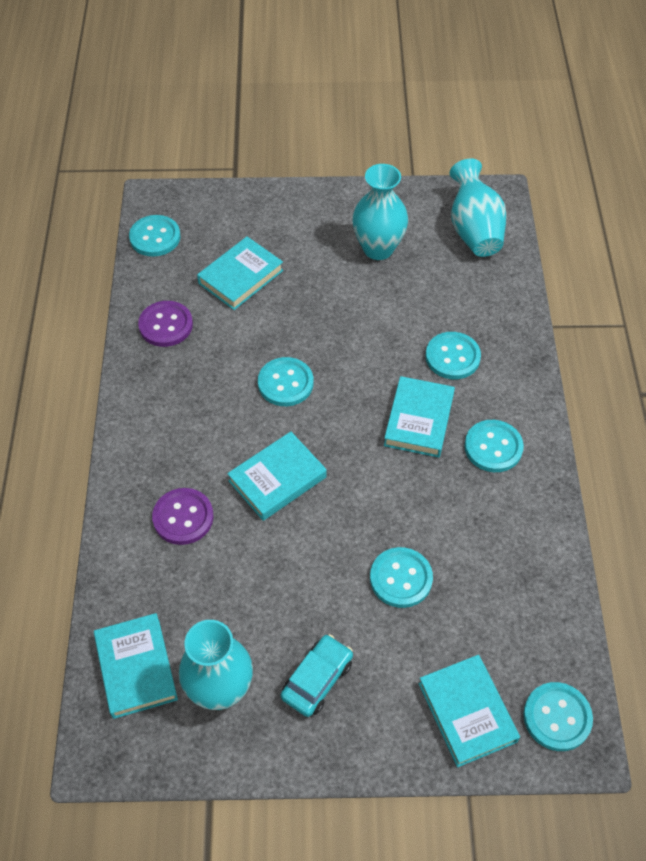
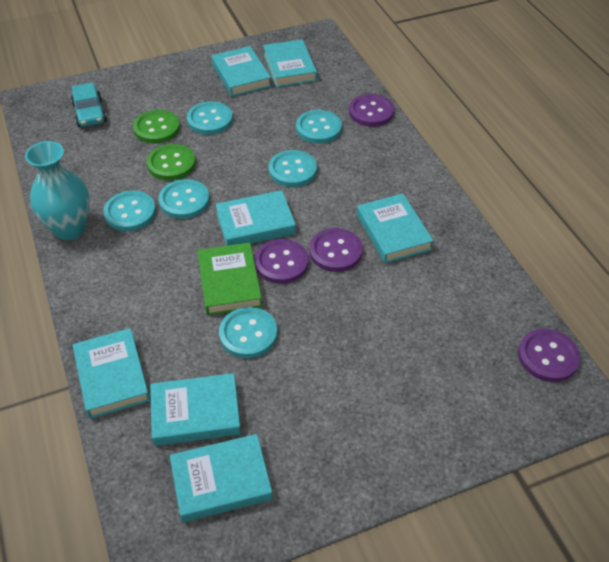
green book: 0 -> 1
green button: 0 -> 2
purple button: 2 -> 4
turquoise book: 5 -> 7
turquoise vase: 3 -> 1

